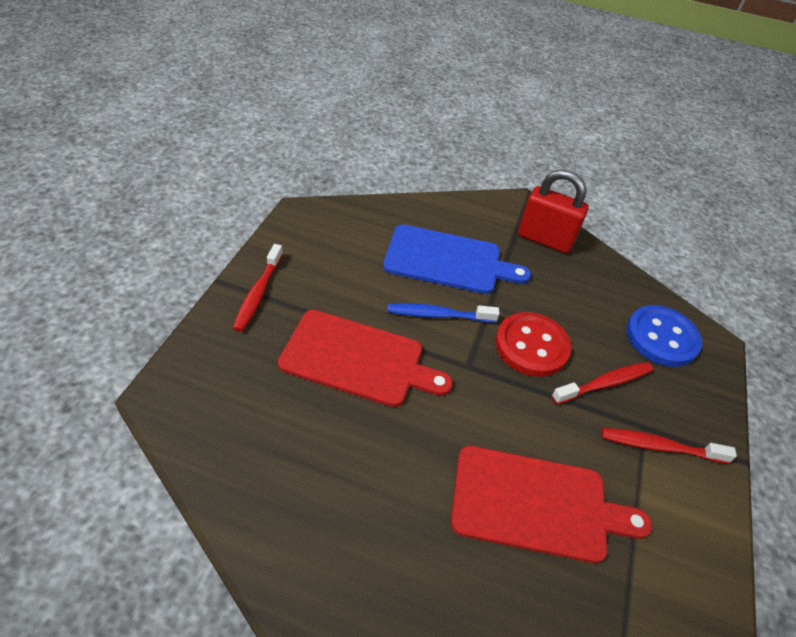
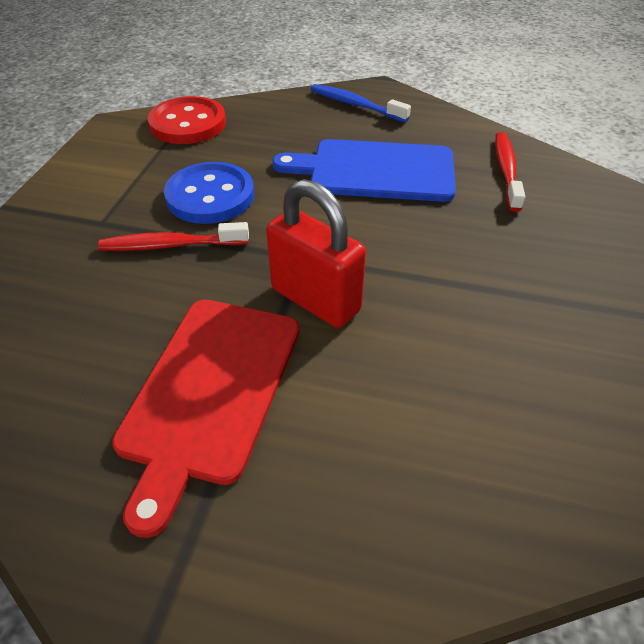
red cutting board: 2 -> 1
red toothbrush: 3 -> 2

